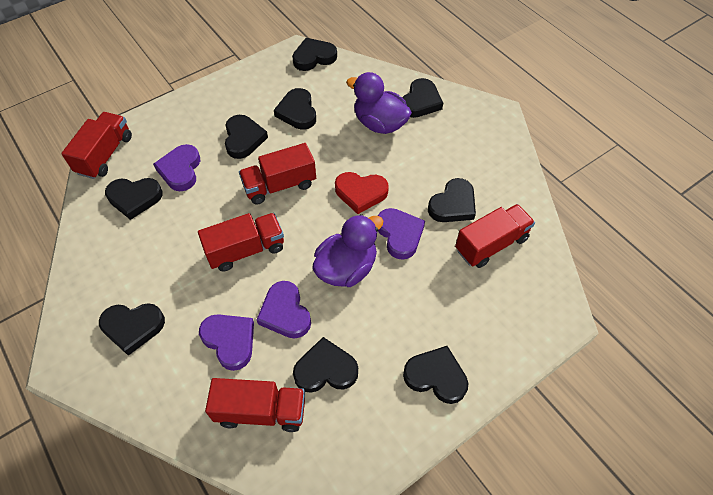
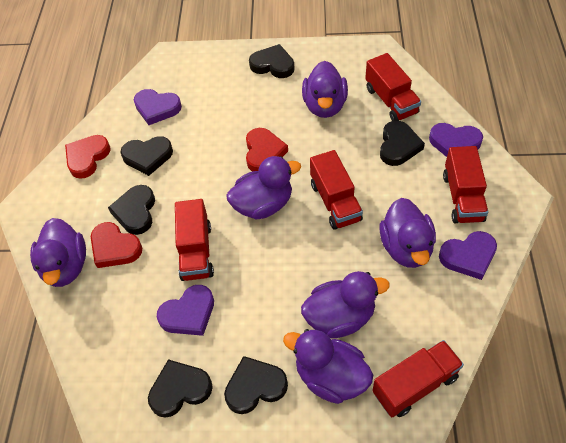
black heart: 9 -> 6
purple duck: 2 -> 6
red heart: 1 -> 3

